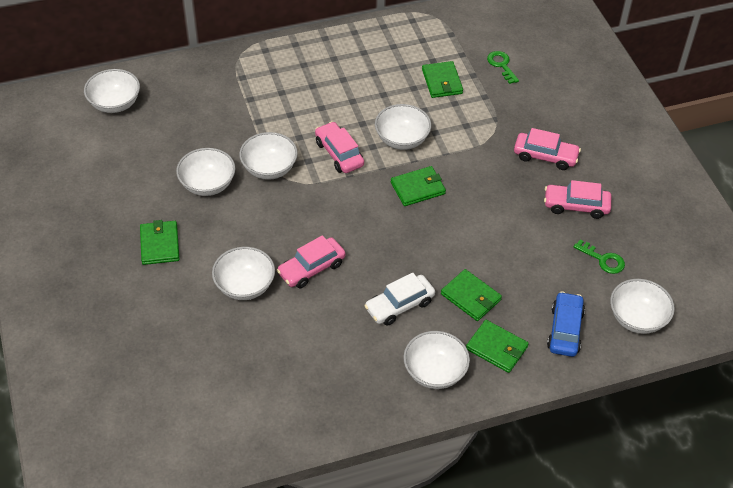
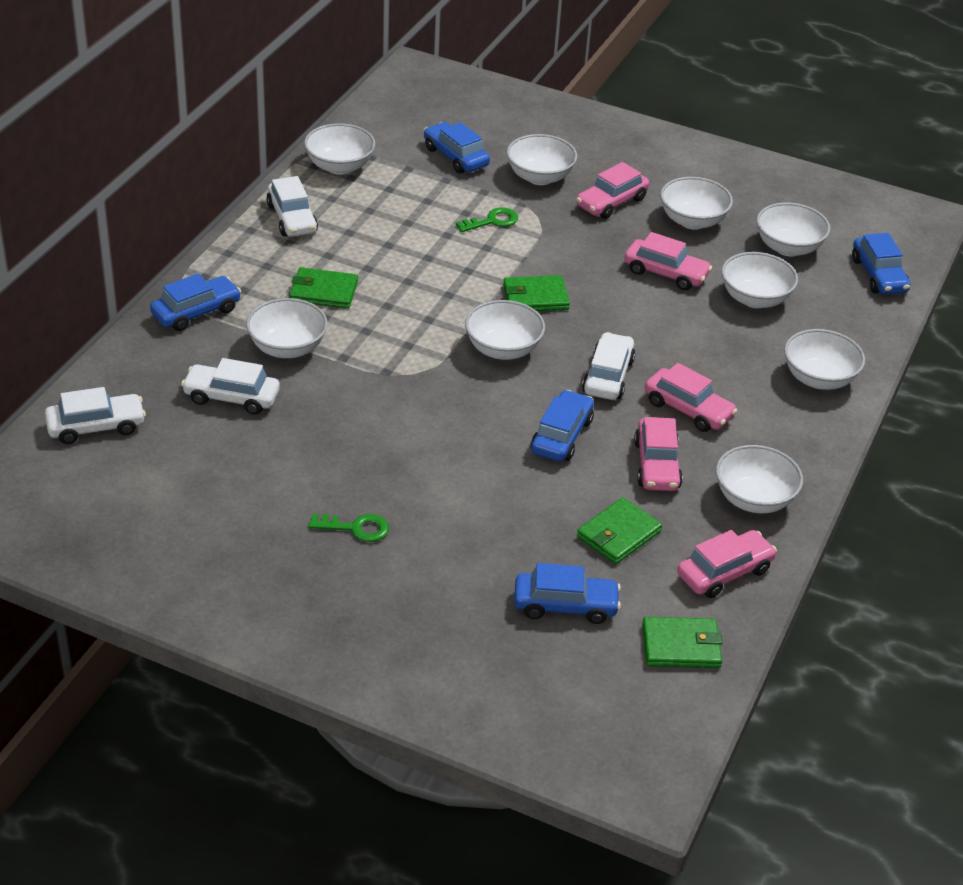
blue car: 1 -> 5
green wallet: 5 -> 4
pink car: 4 -> 5
white bowl: 7 -> 9
white car: 1 -> 4

